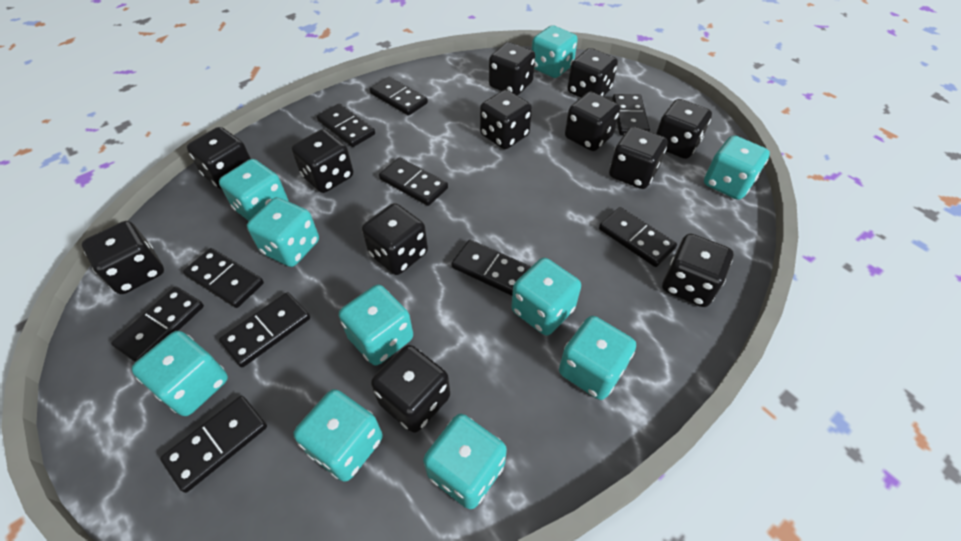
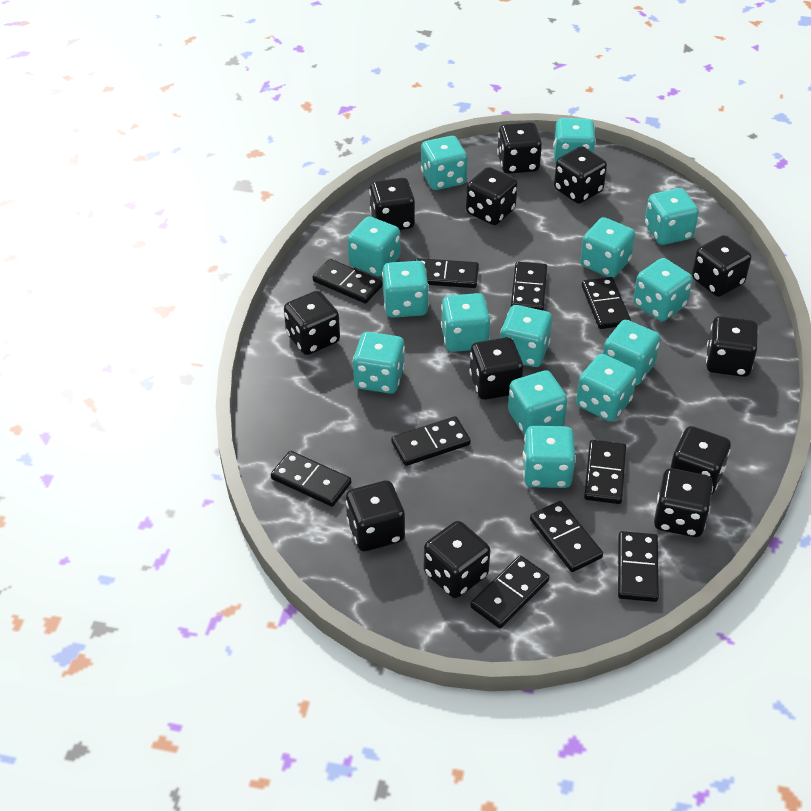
turquoise dice: 10 -> 14

